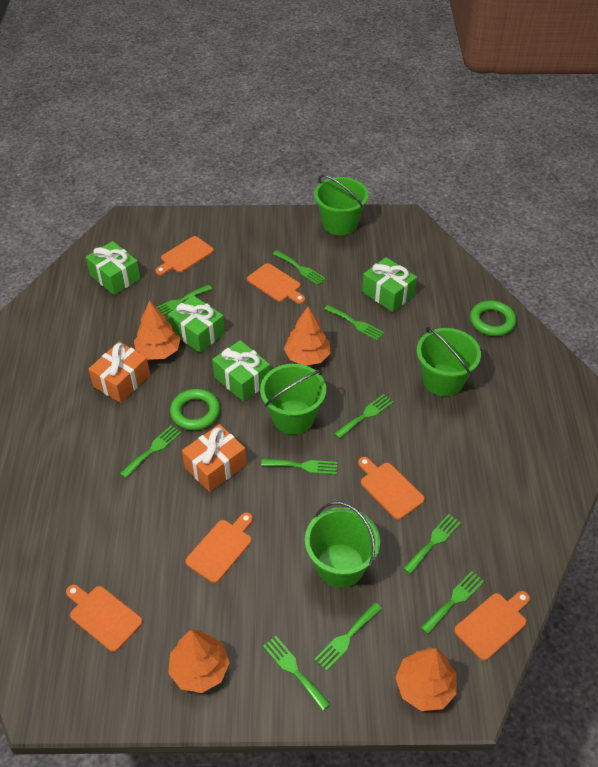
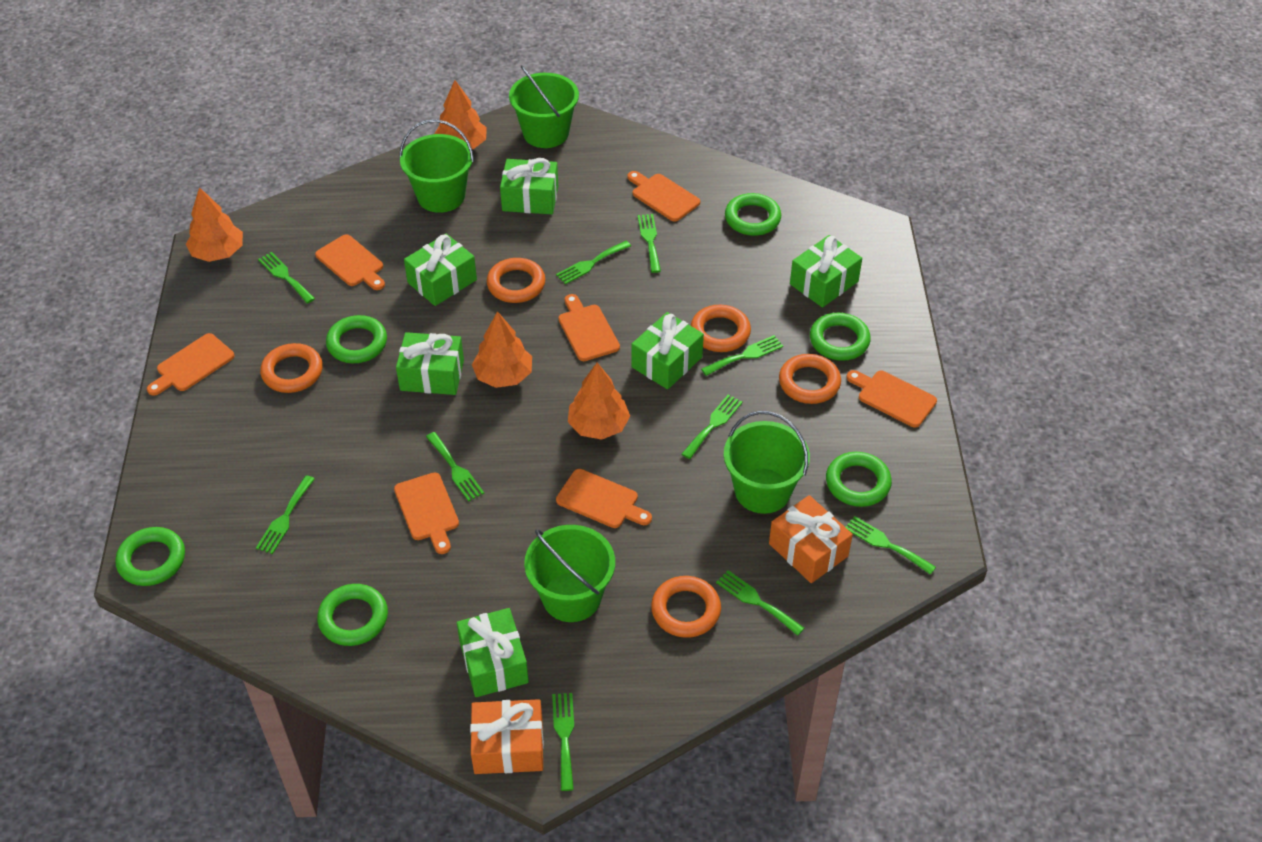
green gift: 4 -> 6
green ring: 2 -> 6
orange cutting board: 6 -> 7
orange ring: 0 -> 5

